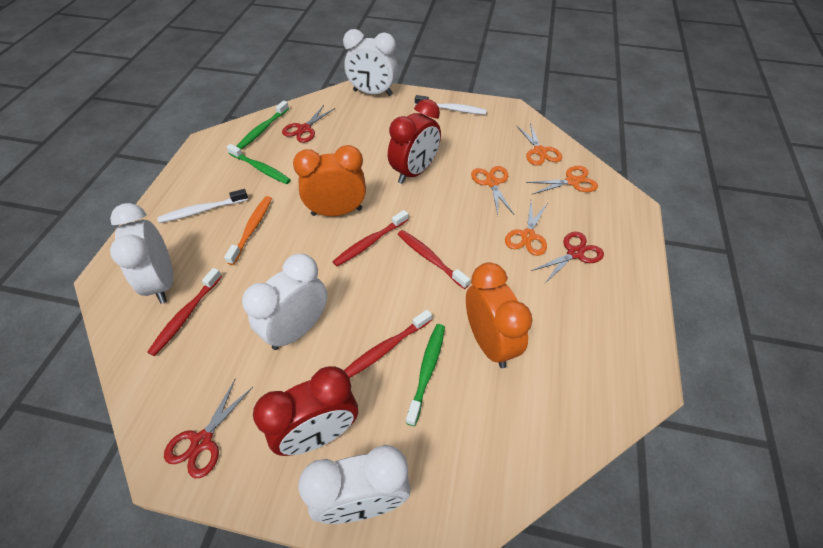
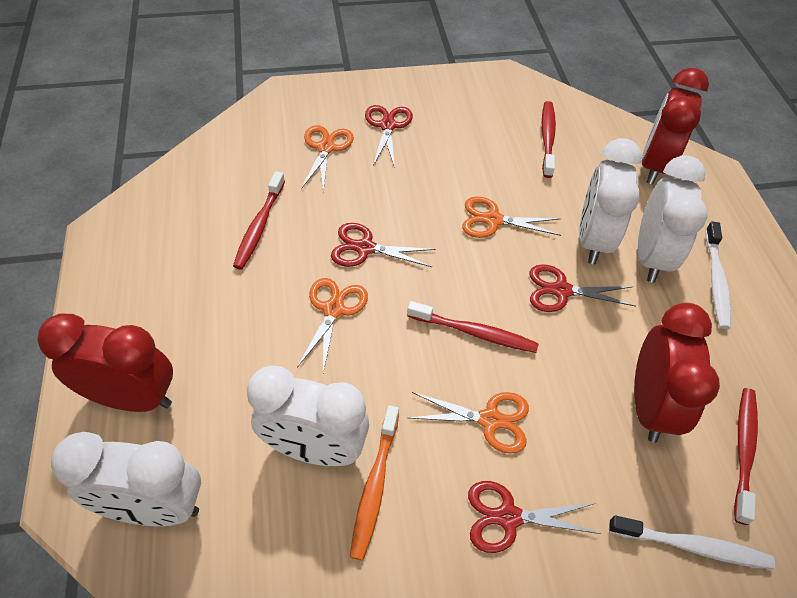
green toothbrush: 3 -> 0
orange clock: 2 -> 0
red clock: 2 -> 3
red scissors: 3 -> 4

